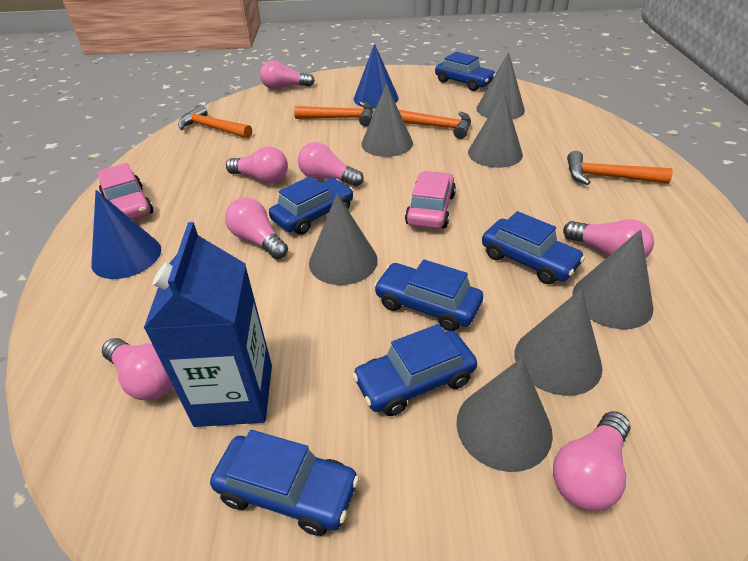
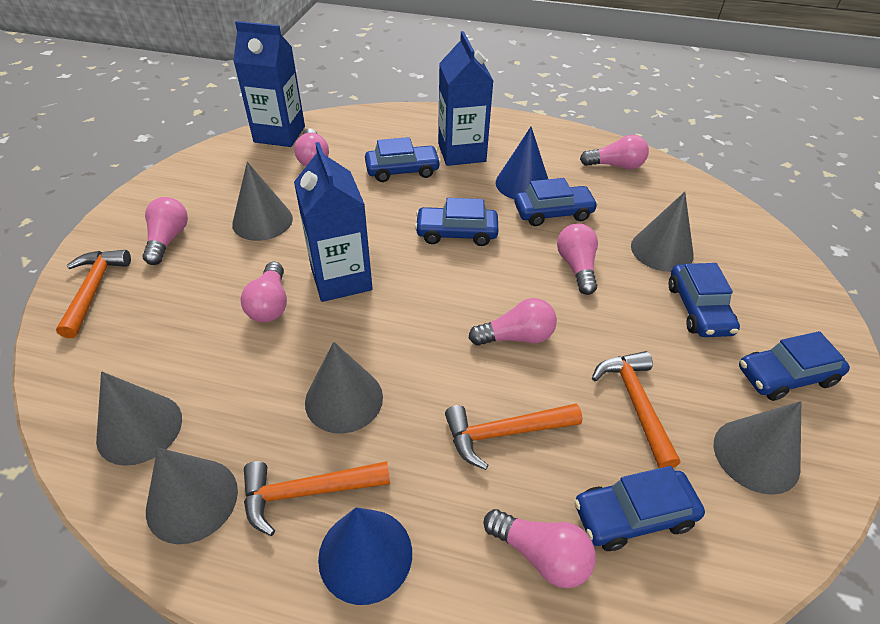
blue carton: 1 -> 3
grey cone: 7 -> 6
pink car: 2 -> 0

